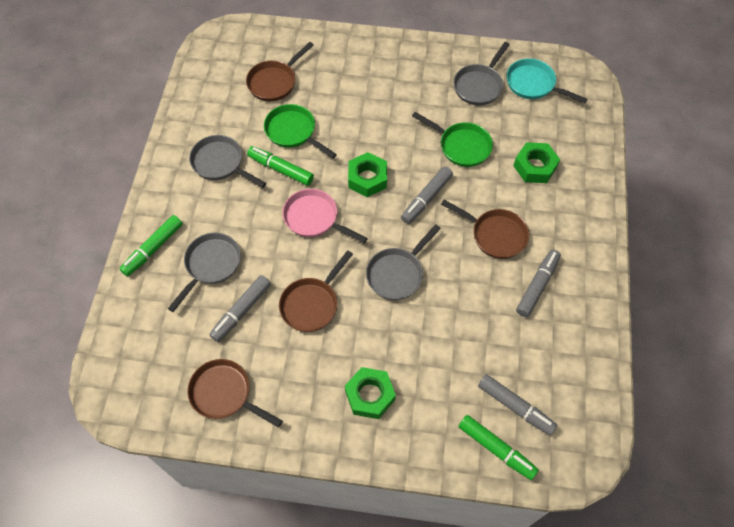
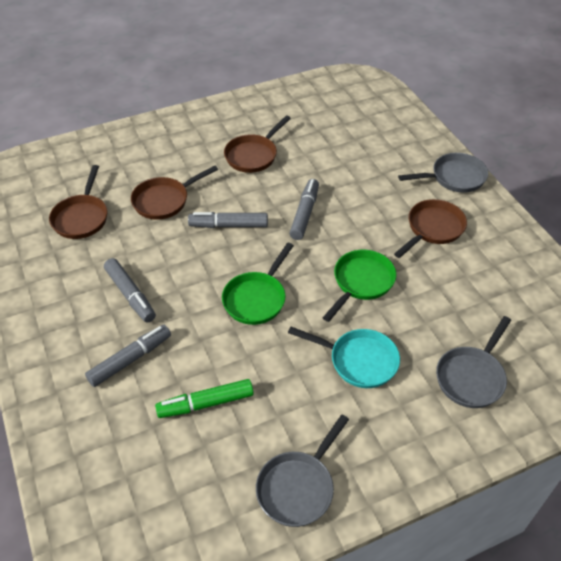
green marker: 3 -> 1
green nut: 3 -> 0
grey pan: 4 -> 3
pink pan: 1 -> 0

